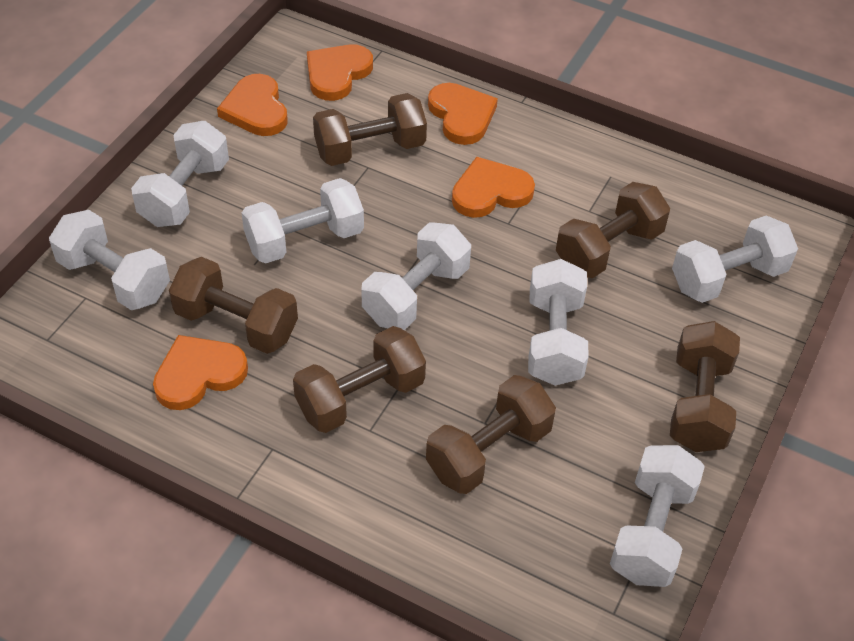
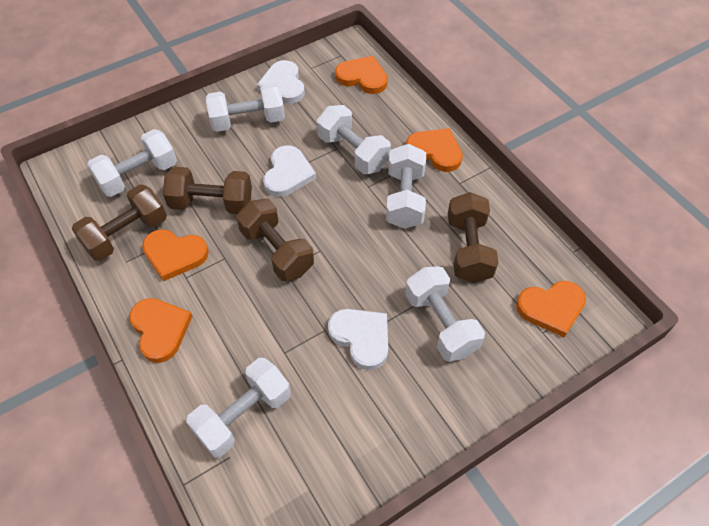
brown dumbbell: 6 -> 4
white dumbbell: 7 -> 6
white heart: 0 -> 3

